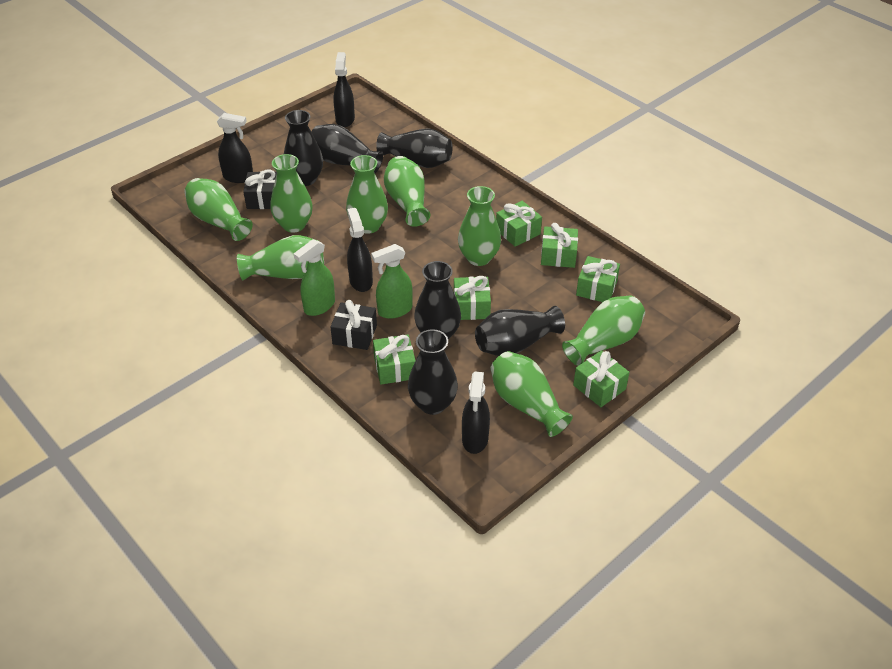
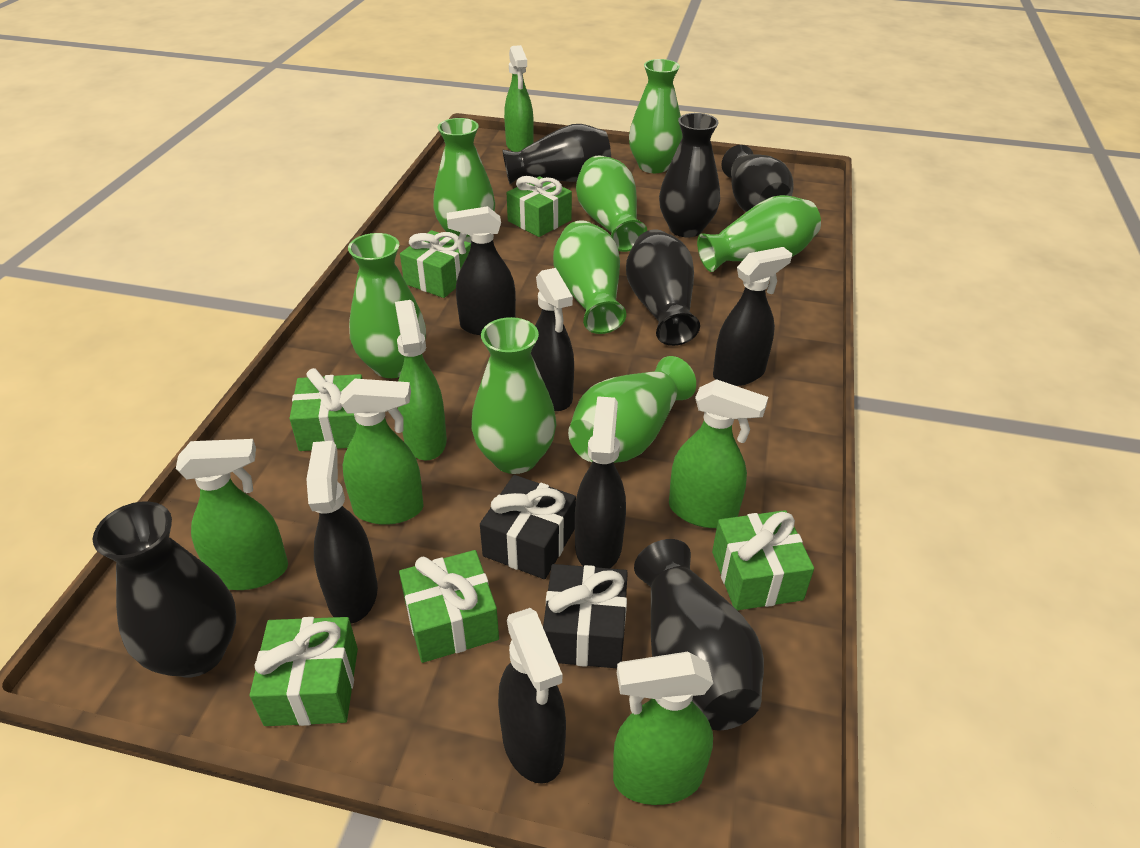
black spray bottle: 4 -> 6
green spray bottle: 2 -> 6

